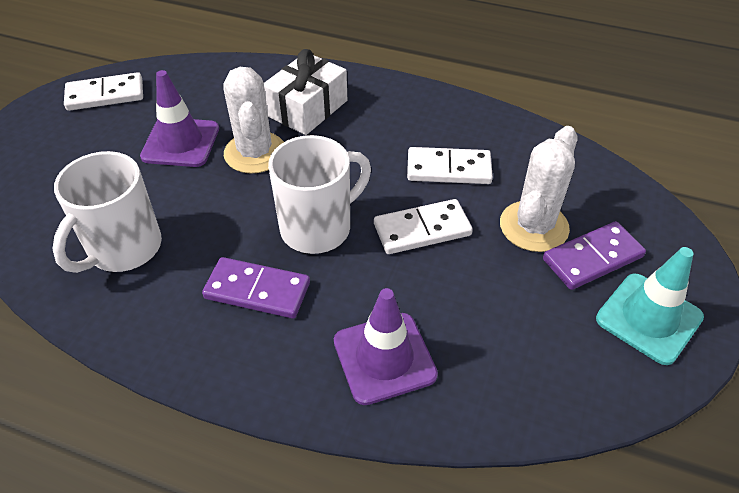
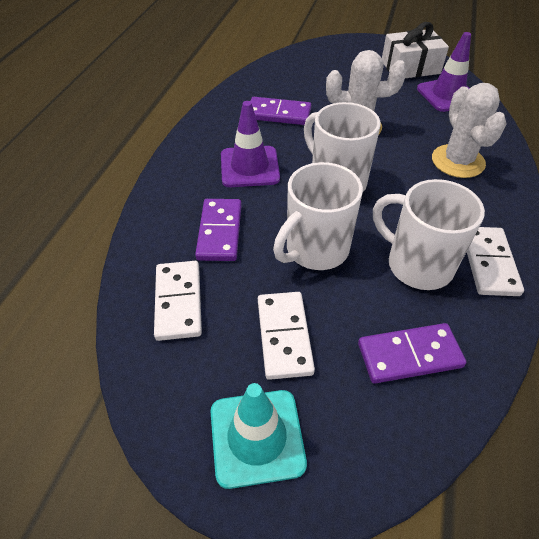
purple domino: 2 -> 3
white mug: 2 -> 3

